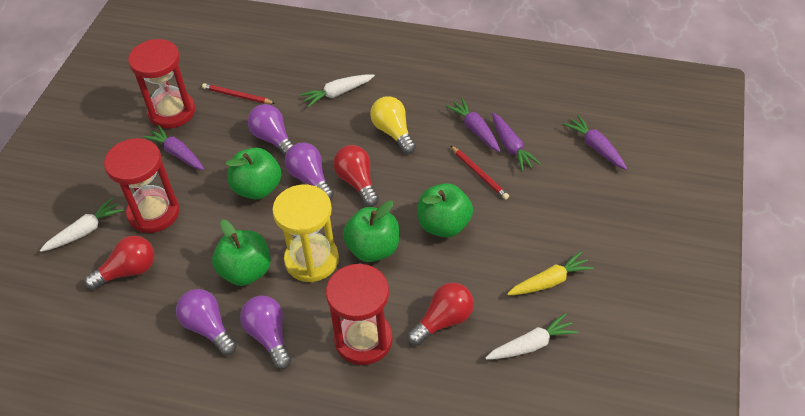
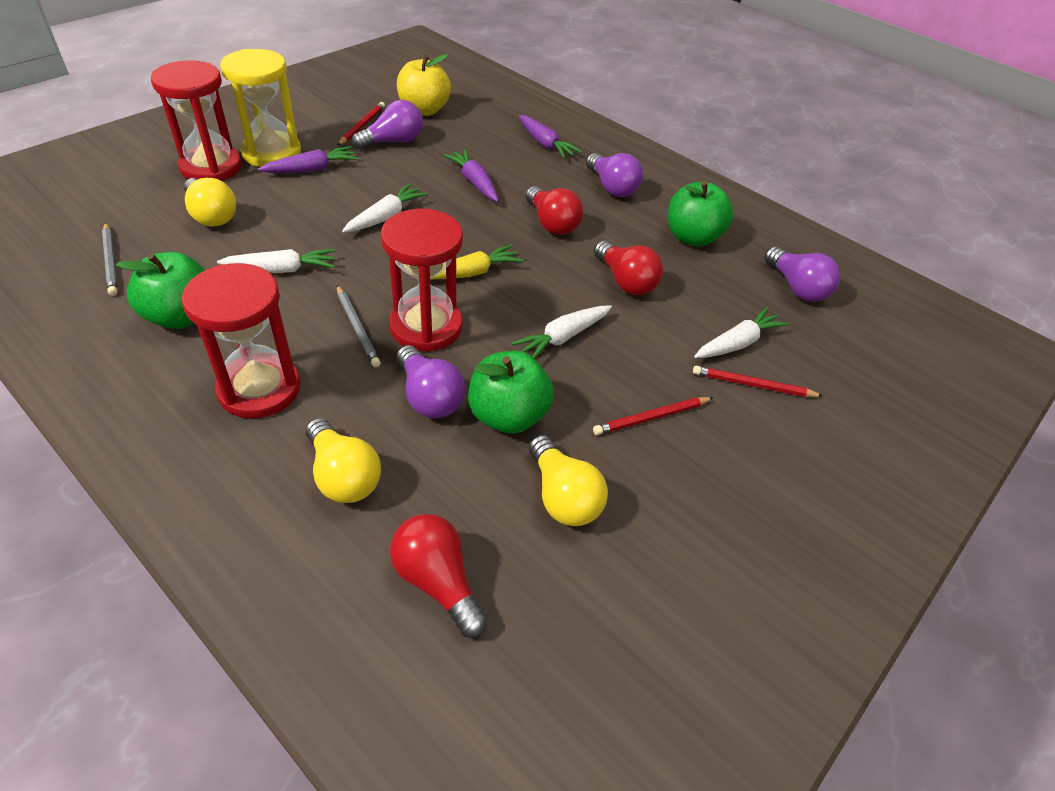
green apple: 4 -> 3
grey pencil: 0 -> 2
purple carrot: 4 -> 3
red pencil: 2 -> 3
white carrot: 3 -> 4
yellow apple: 0 -> 1
yellow light bulb: 1 -> 3

